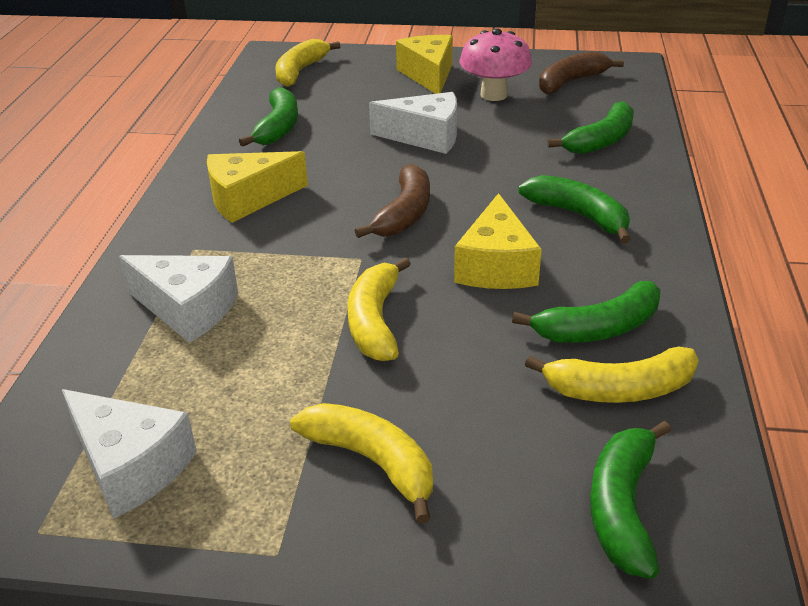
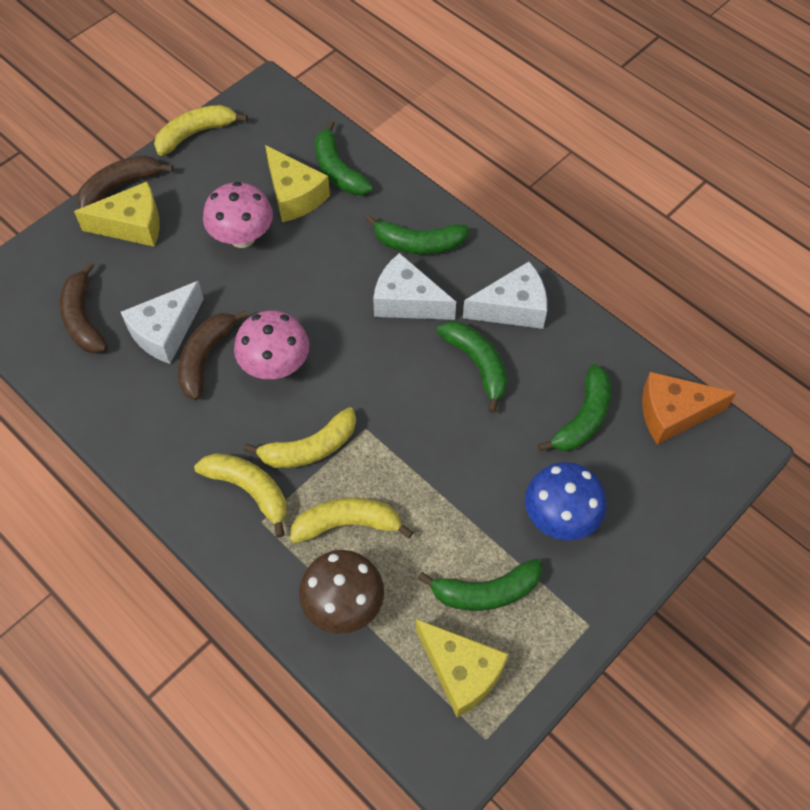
blue mushroom: 0 -> 1
brown banana: 2 -> 3
brown mushroom: 0 -> 1
orange cheese: 0 -> 1
pink mushroom: 1 -> 2

